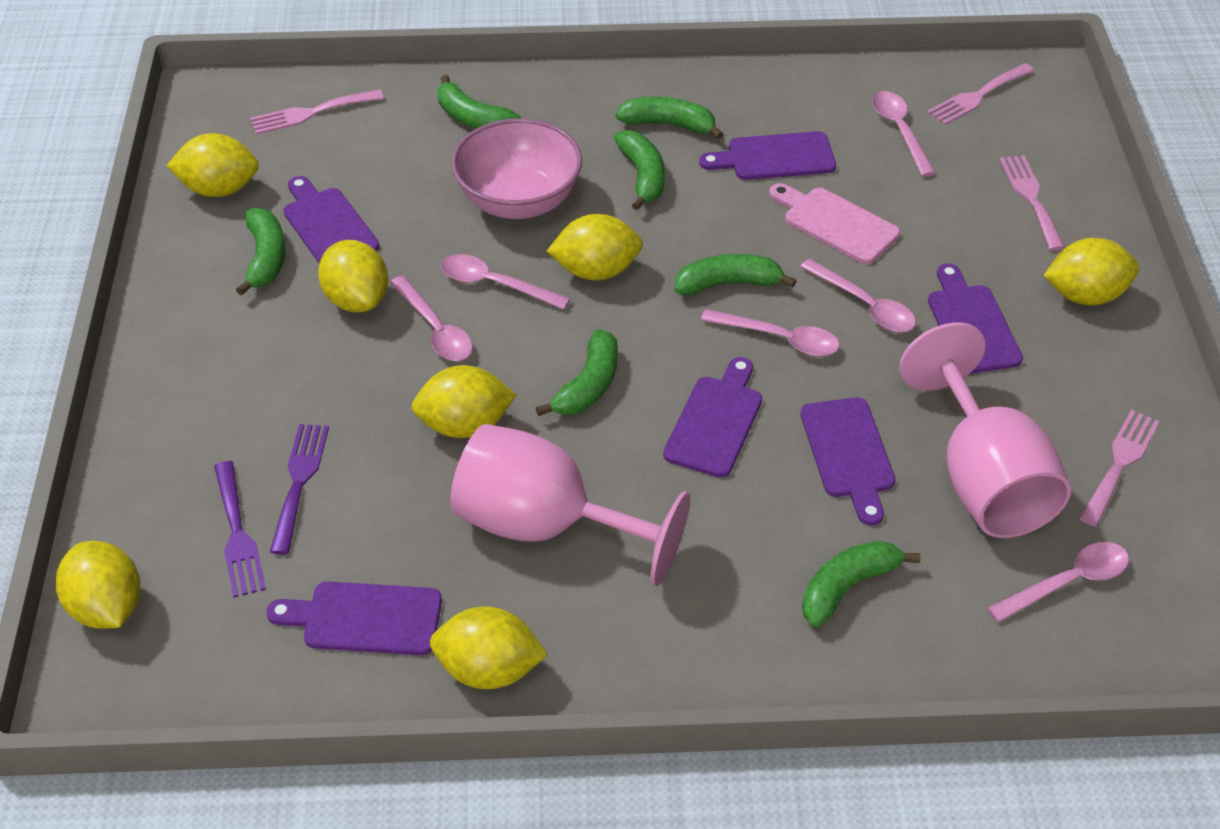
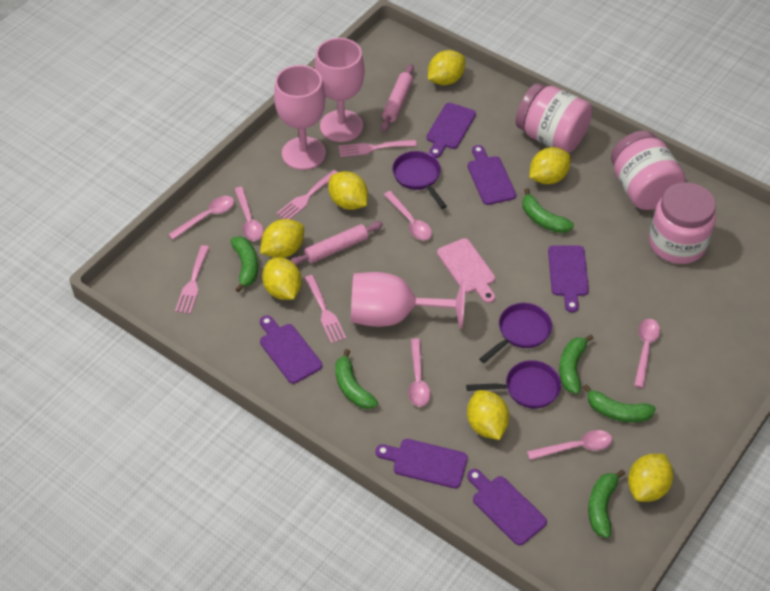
green banana: 7 -> 6
pink bowl: 1 -> 0
pink goblet: 2 -> 3
pink jar: 0 -> 3
pink rolling pin: 0 -> 2
purple fork: 2 -> 0
purple pan: 0 -> 3

